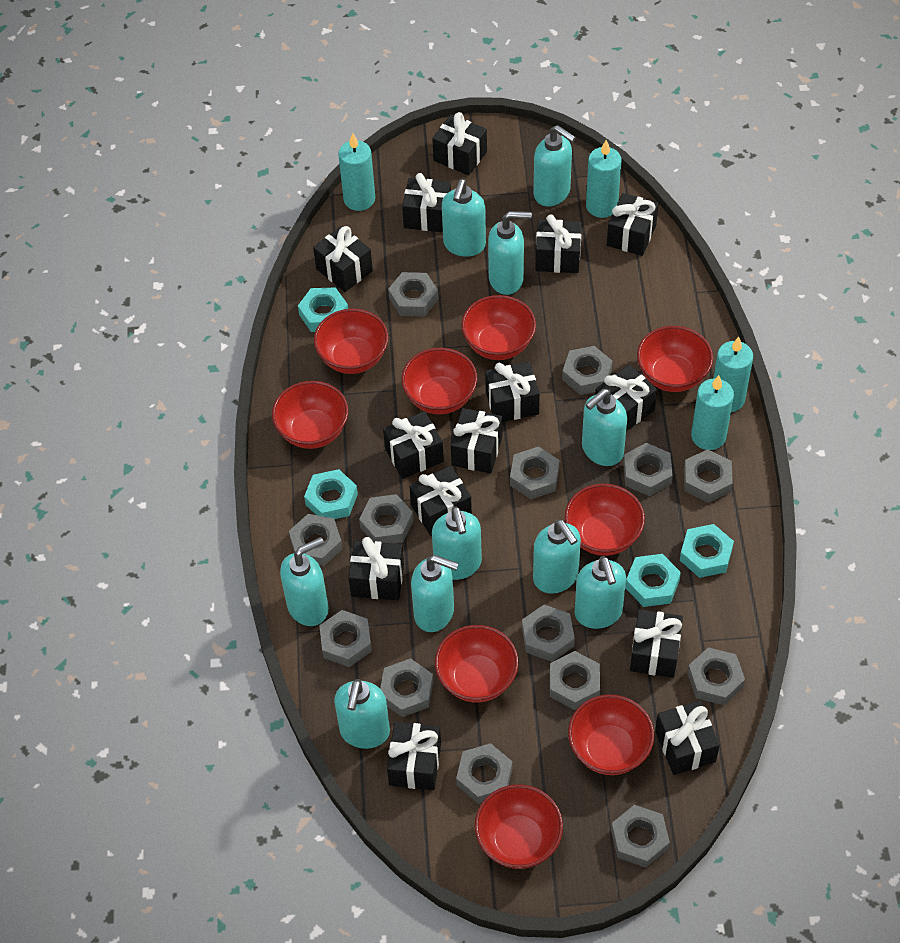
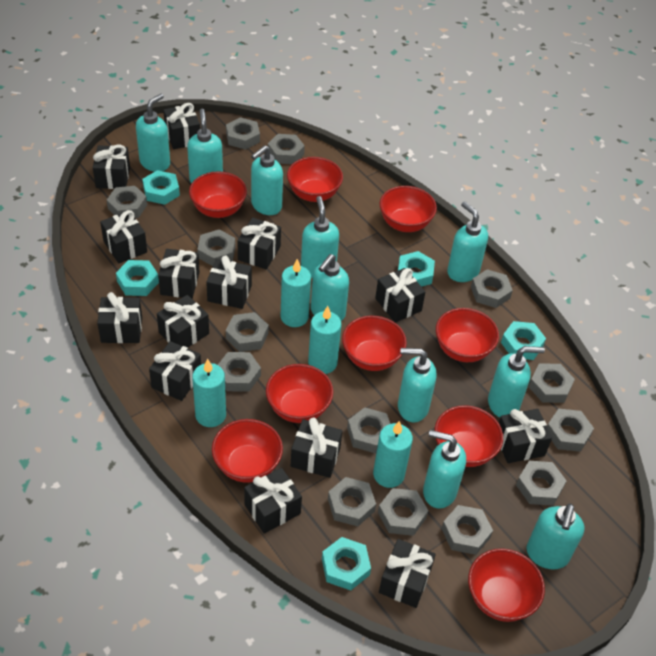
turquoise nut: 4 -> 5

